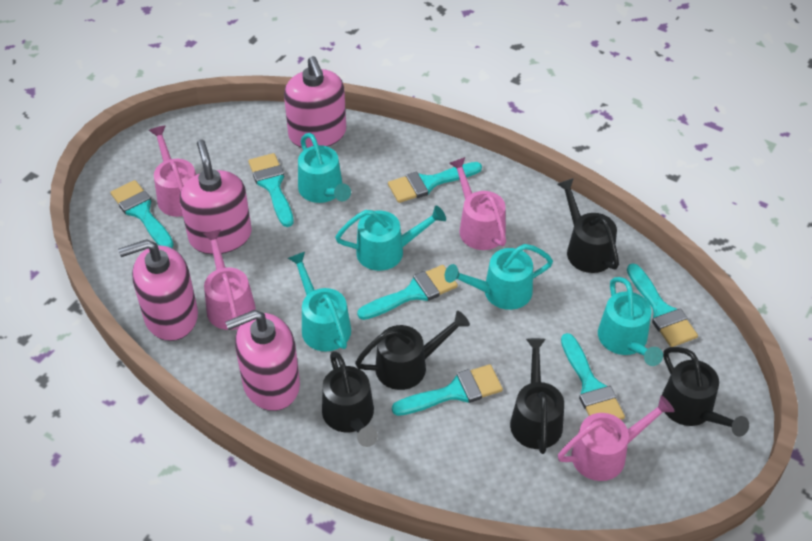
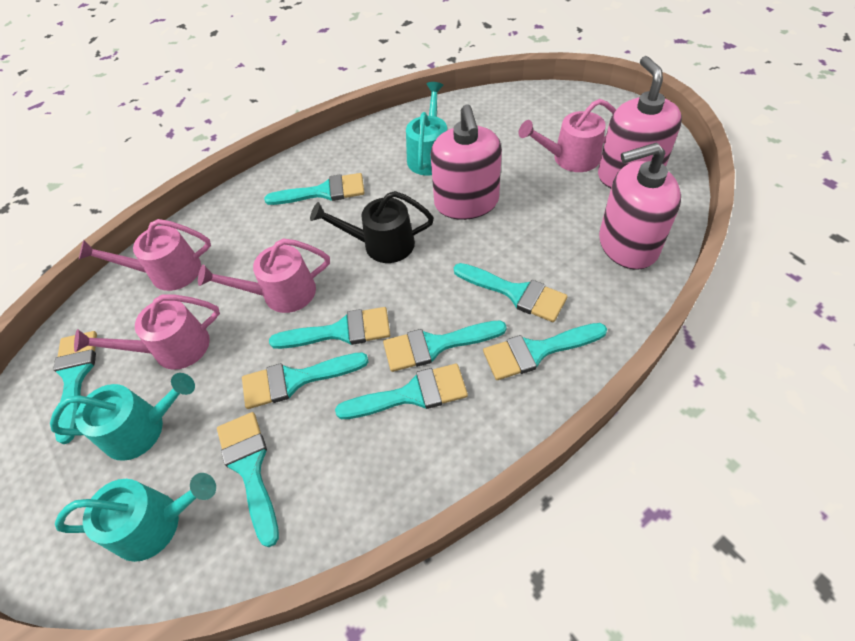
black watering can: 5 -> 1
pink soap dispenser: 4 -> 3
turquoise brush: 7 -> 9
turquoise watering can: 5 -> 3

